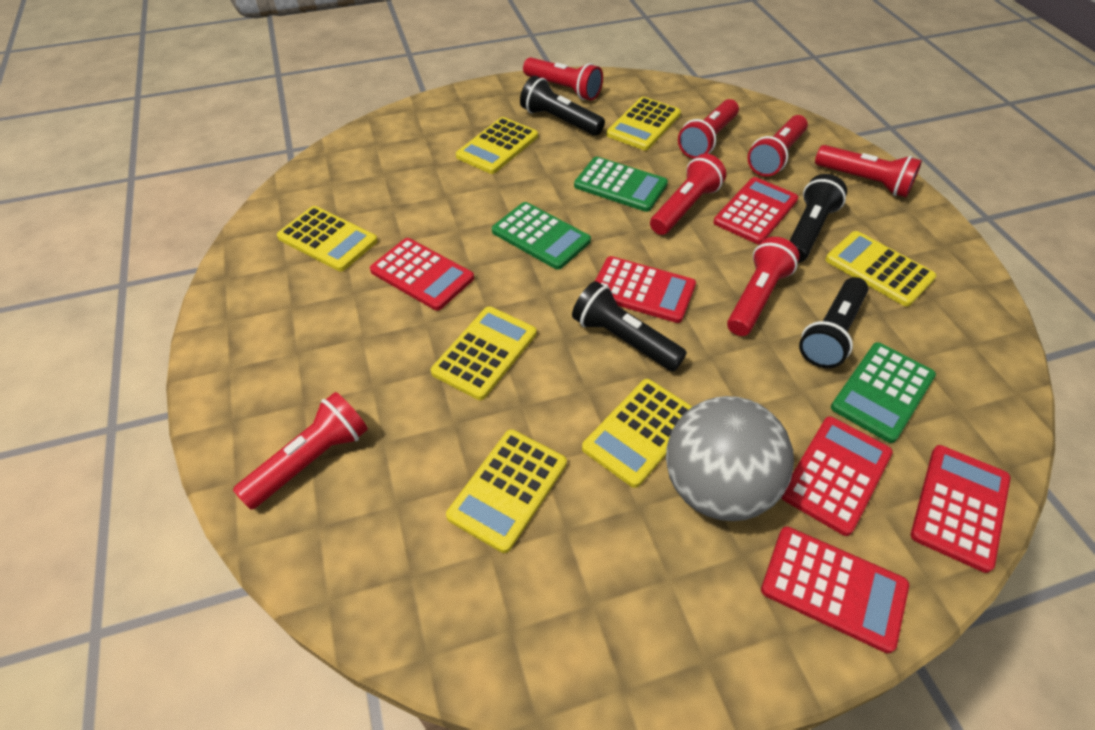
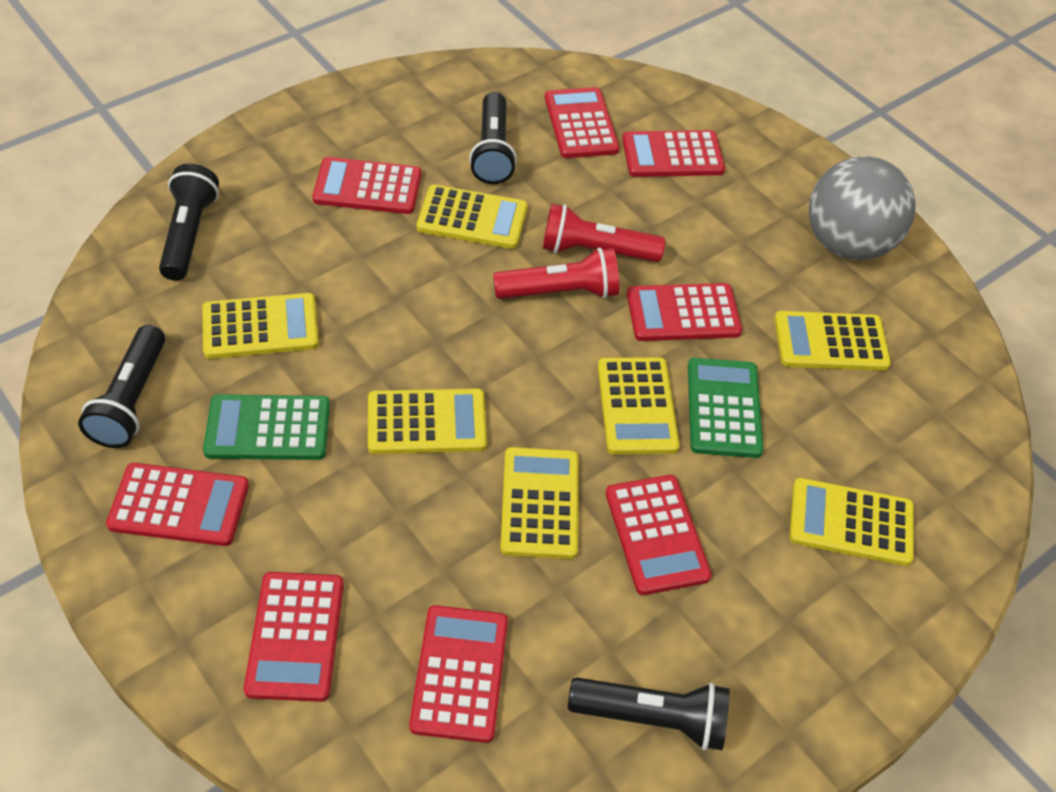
green calculator: 3 -> 2
red calculator: 6 -> 8
red flashlight: 7 -> 2

